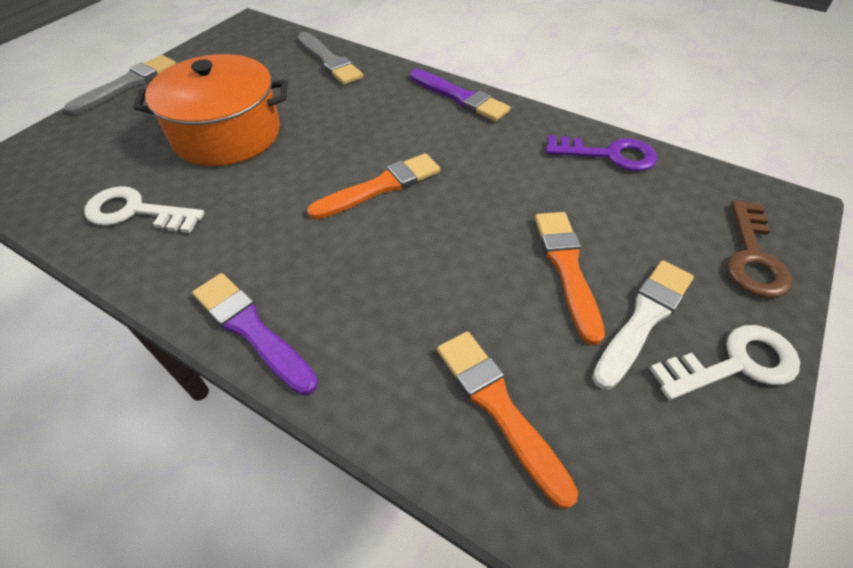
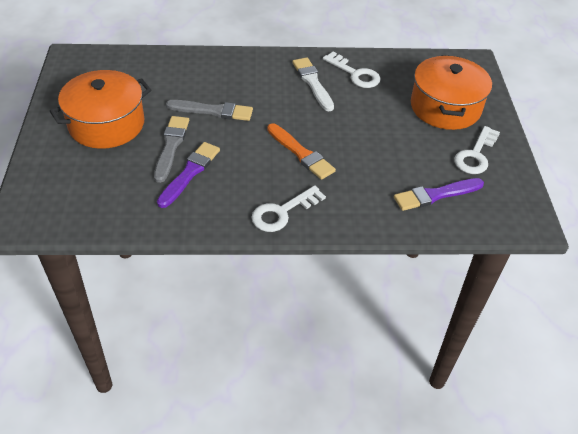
brown key: 1 -> 0
orange brush: 3 -> 1
orange pot: 1 -> 2
purple key: 1 -> 0
white key: 2 -> 3

